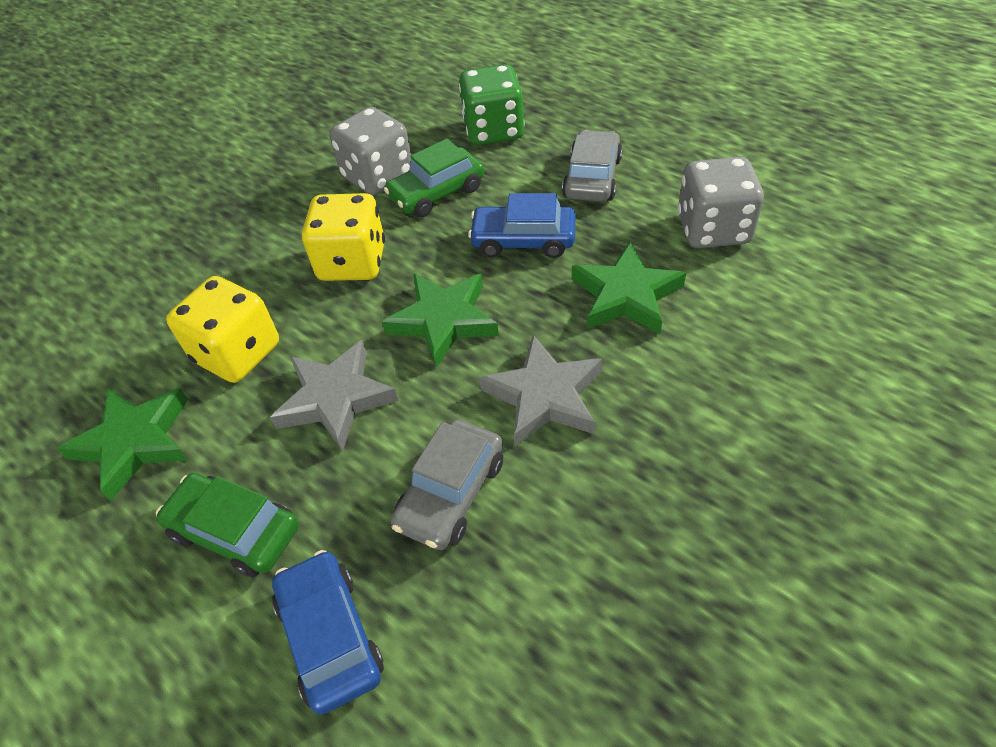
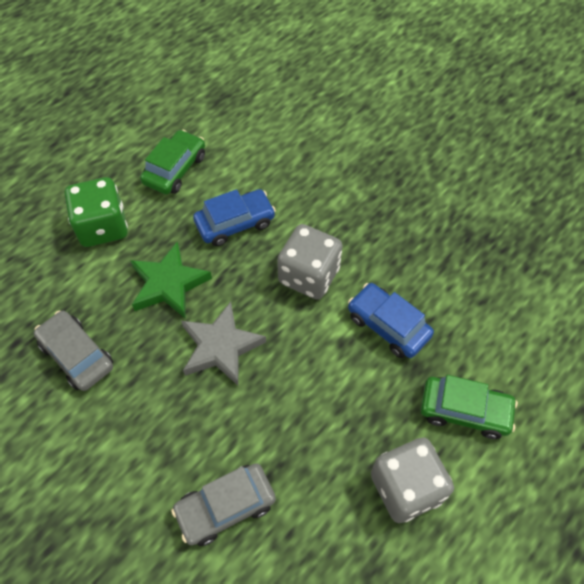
green star: 3 -> 1
grey star: 2 -> 1
yellow dice: 2 -> 0

